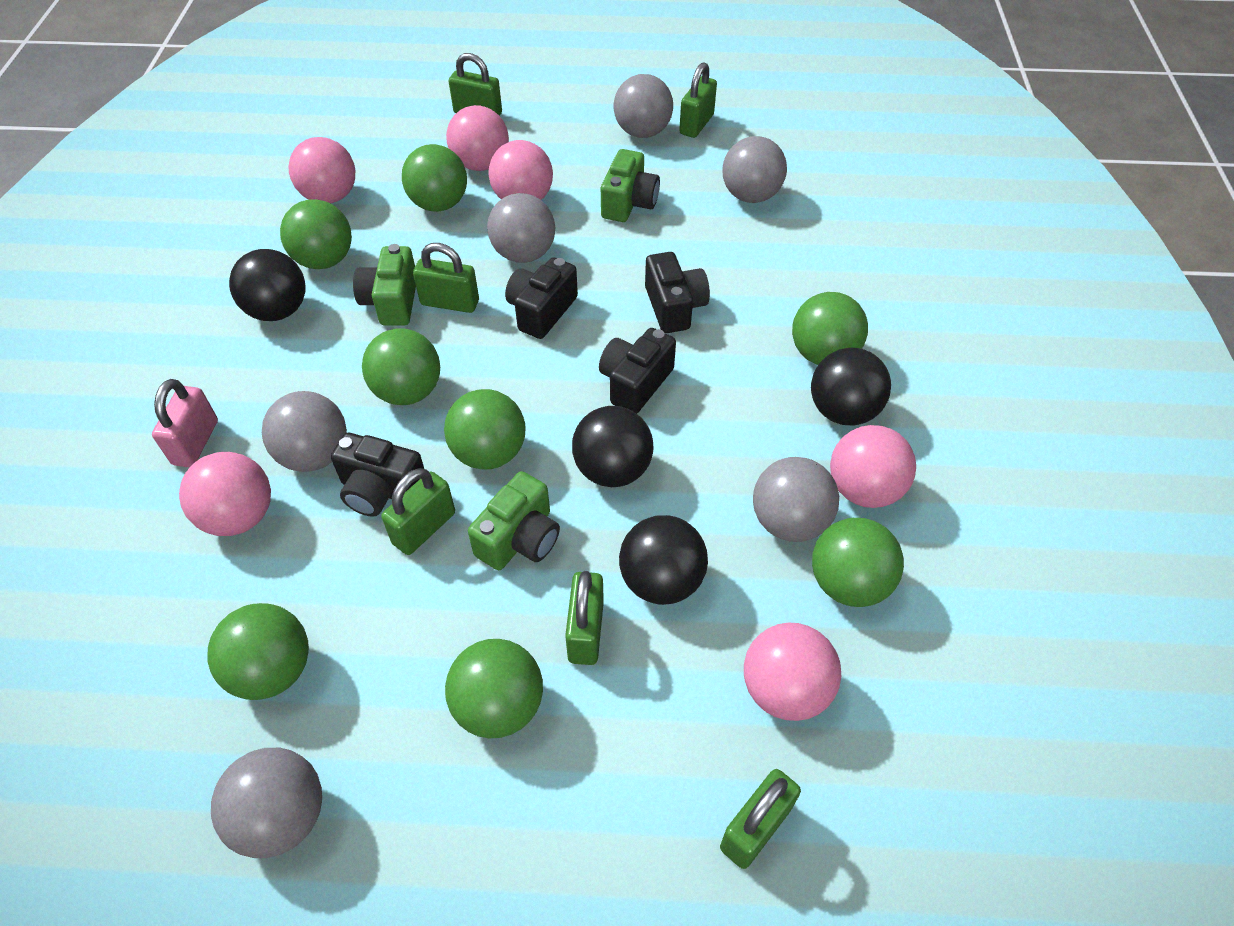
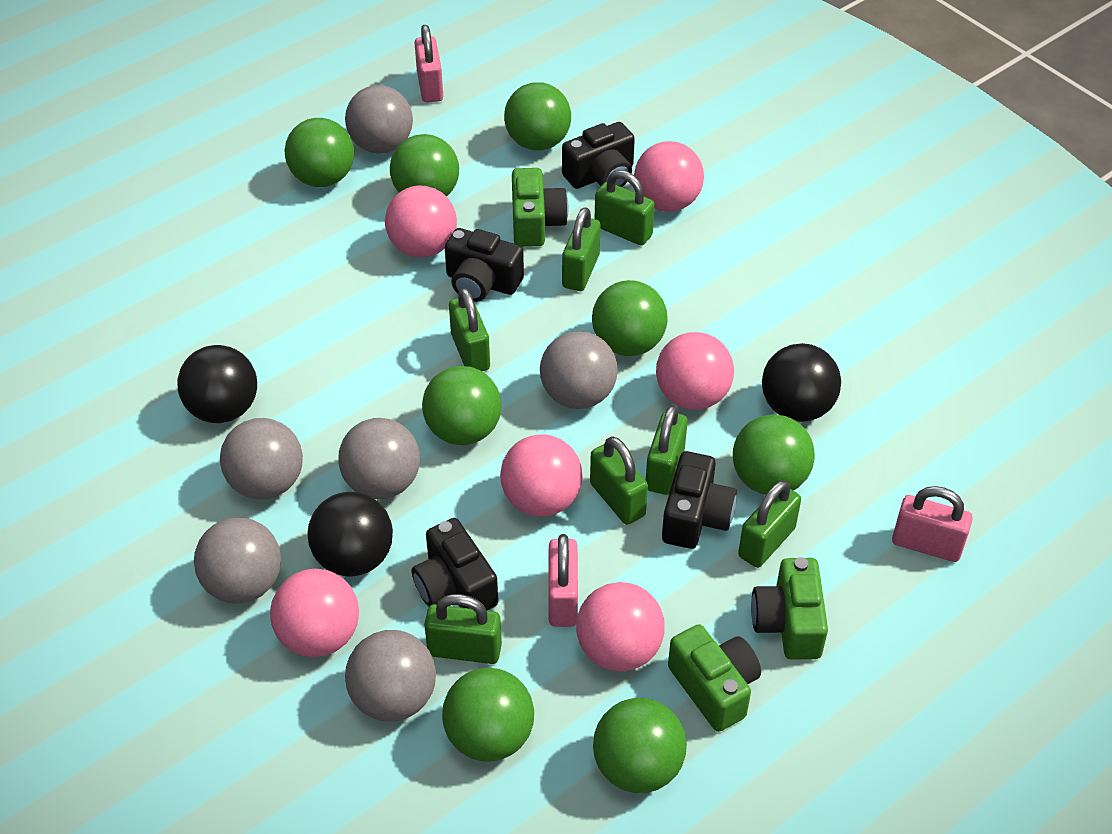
black ball: 4 -> 3
green padlock: 6 -> 7
pink padlock: 1 -> 3

